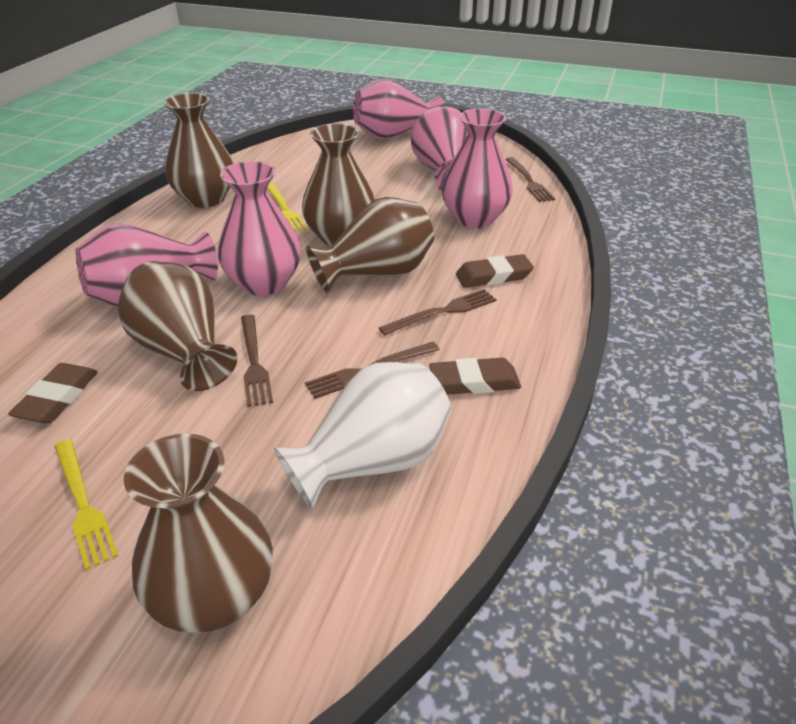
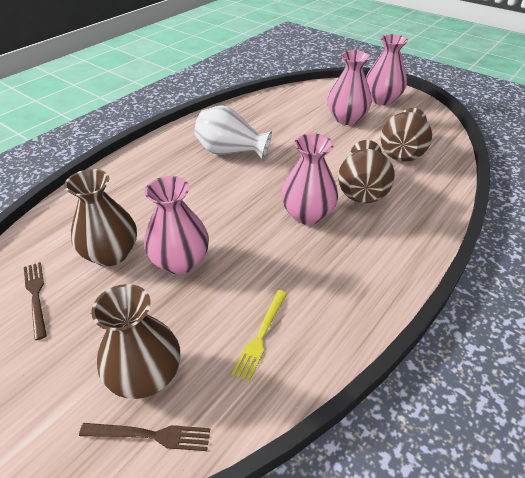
brown eraser: 3 -> 0
brown fork: 4 -> 2
brown vase: 5 -> 4
pink vase: 5 -> 4
yellow fork: 2 -> 1

